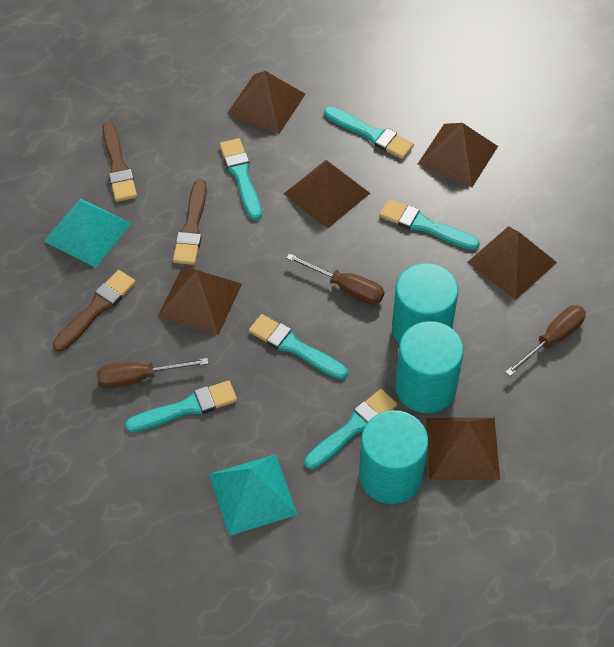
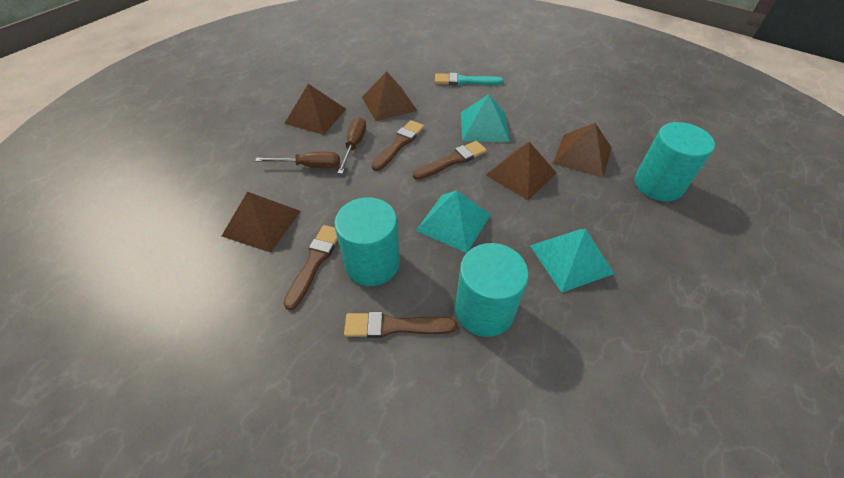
brown brush: 3 -> 4
brown pyramid: 6 -> 5
brown screwdriver: 3 -> 2
turquoise brush: 6 -> 1
turquoise pyramid: 2 -> 3

